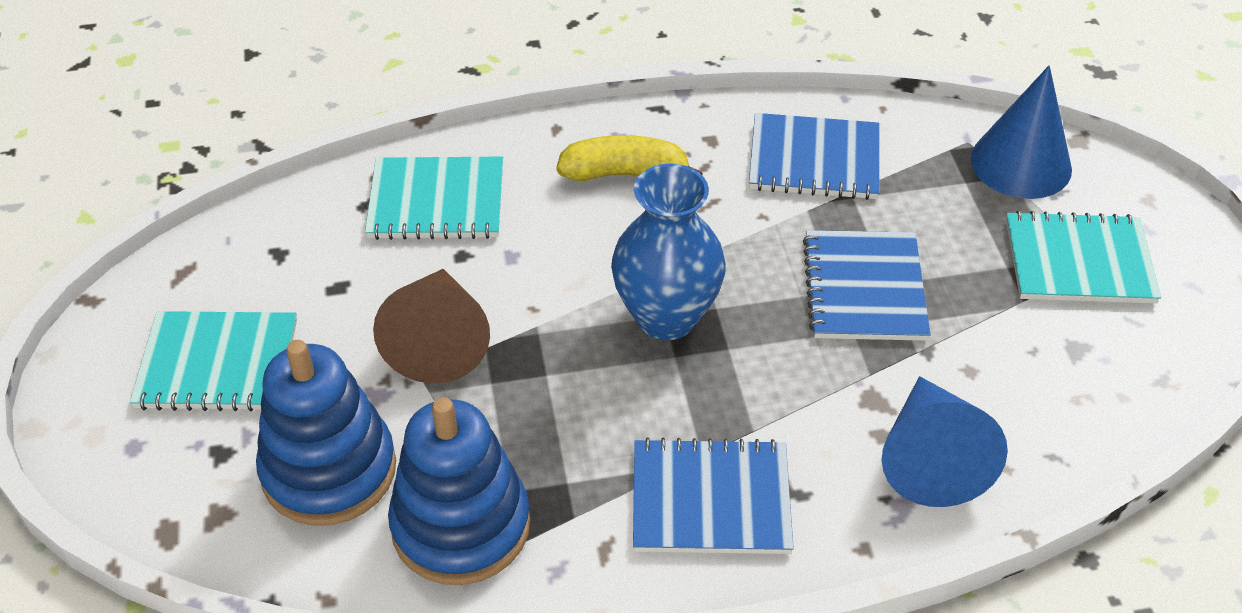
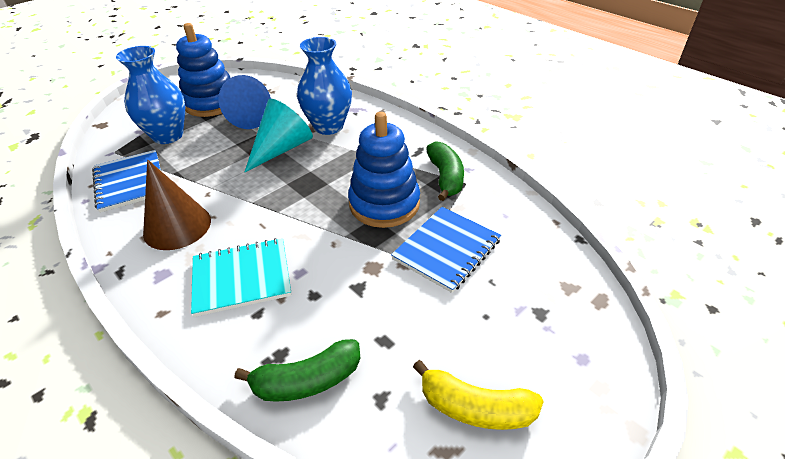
blue cone: 2 -> 1
blue notebook: 3 -> 2
blue vase: 1 -> 2
green banana: 0 -> 2
turquoise cone: 0 -> 1
turquoise notebook: 3 -> 1

